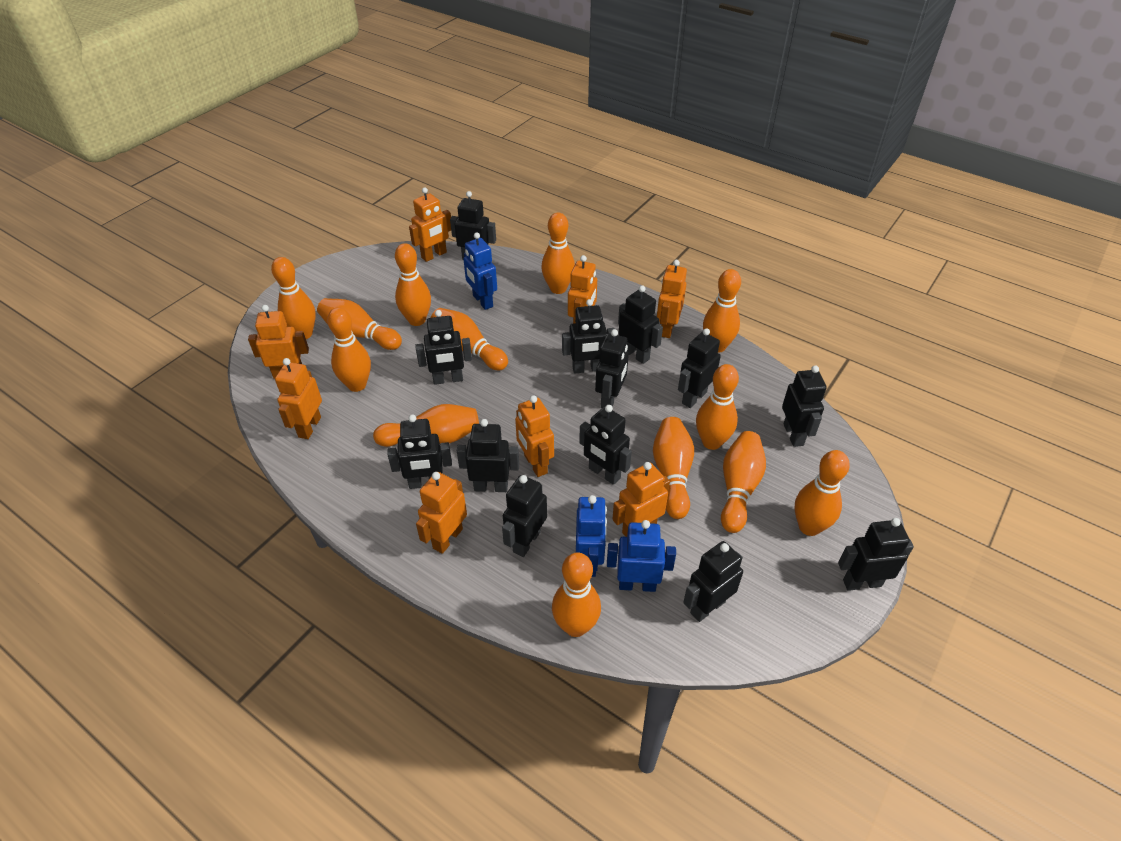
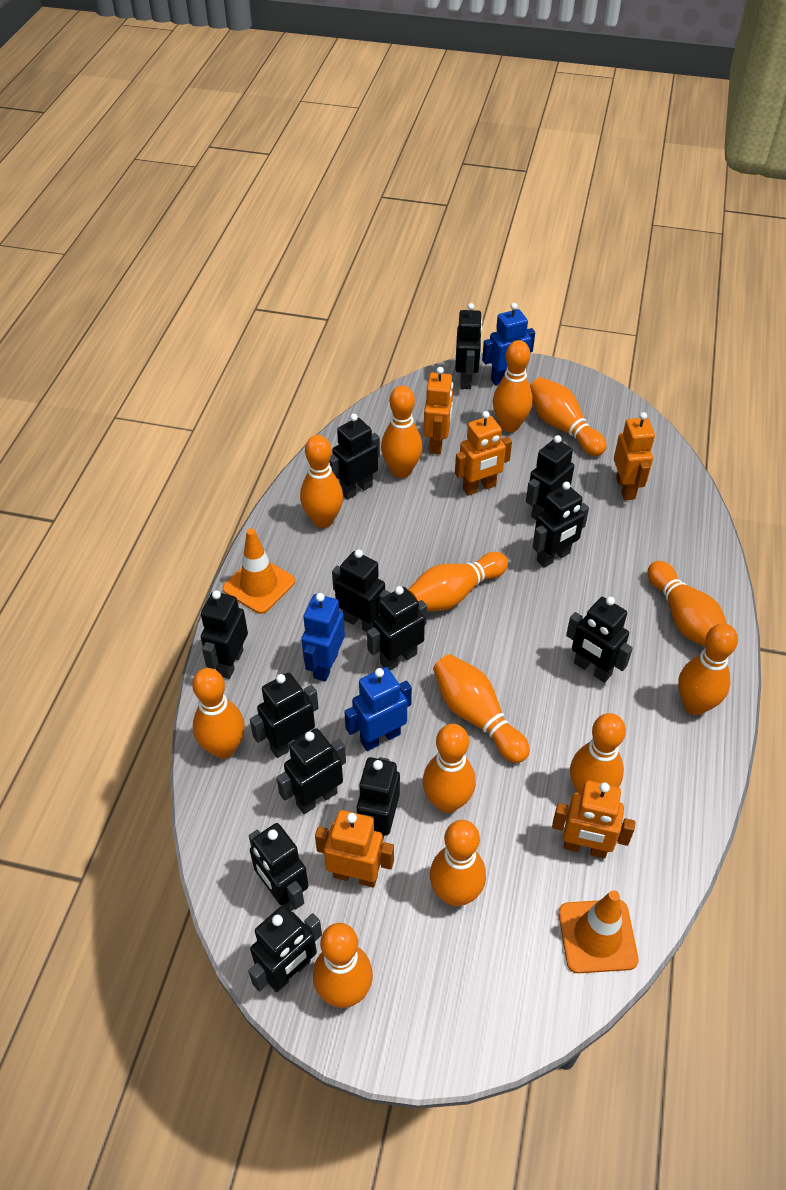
orange robot: 8 -> 5
orange traffic cone: 0 -> 2

